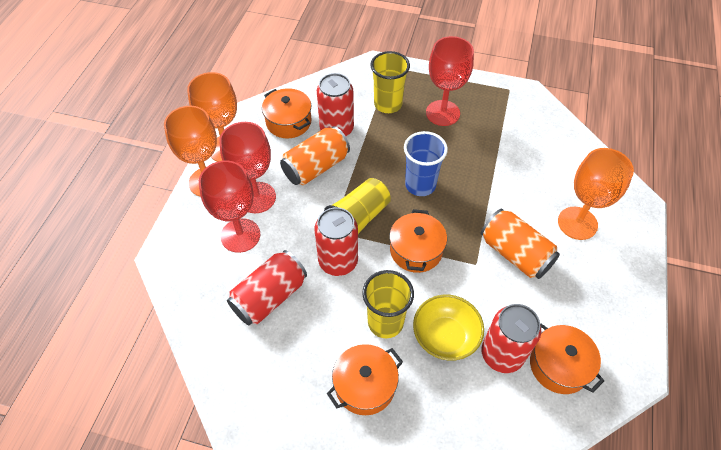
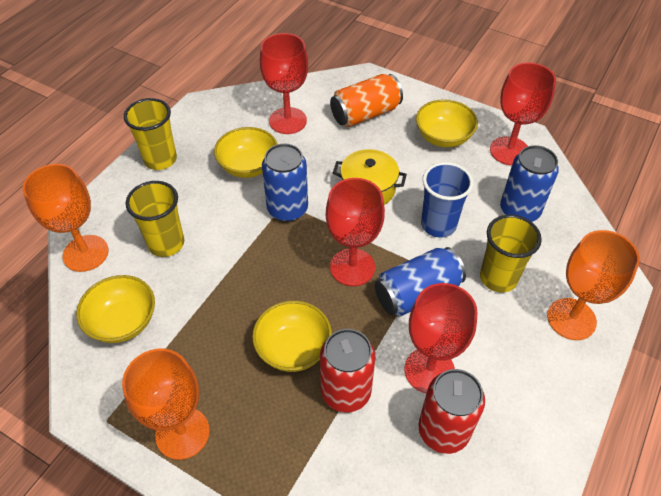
blue can: 0 -> 3
orange can: 2 -> 1
orange pot: 4 -> 0
red can: 4 -> 2
red goblet: 3 -> 4
yellow bowl: 1 -> 4
yellow pot: 0 -> 1

